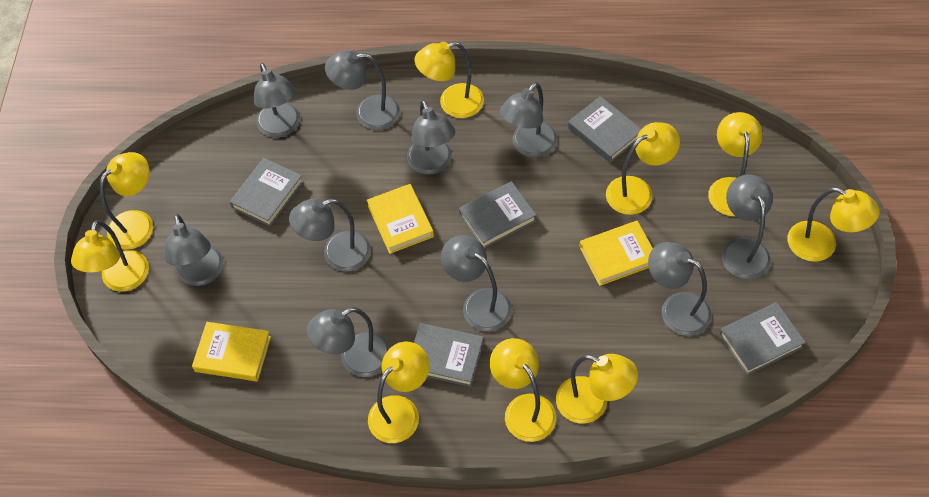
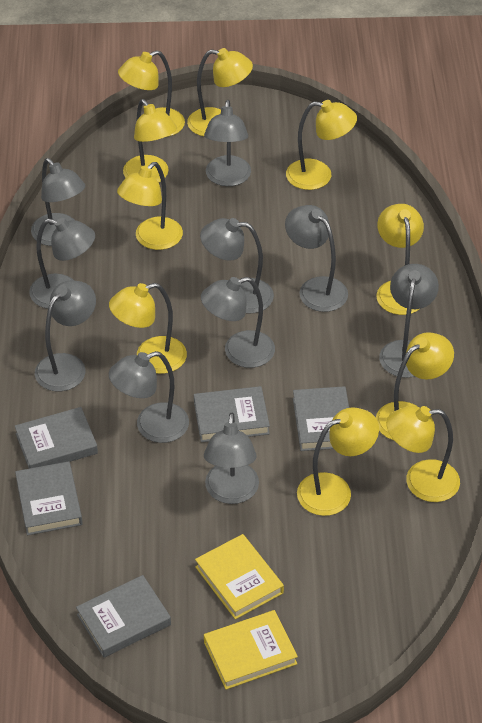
yellow book: 3 -> 2
yellow lamp: 9 -> 10

